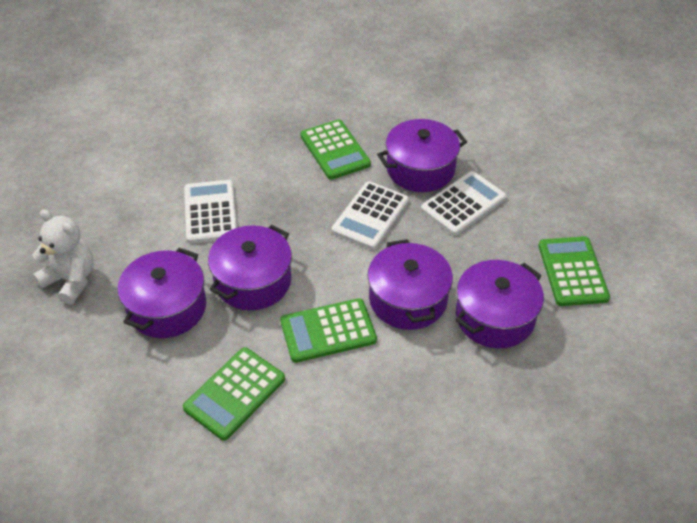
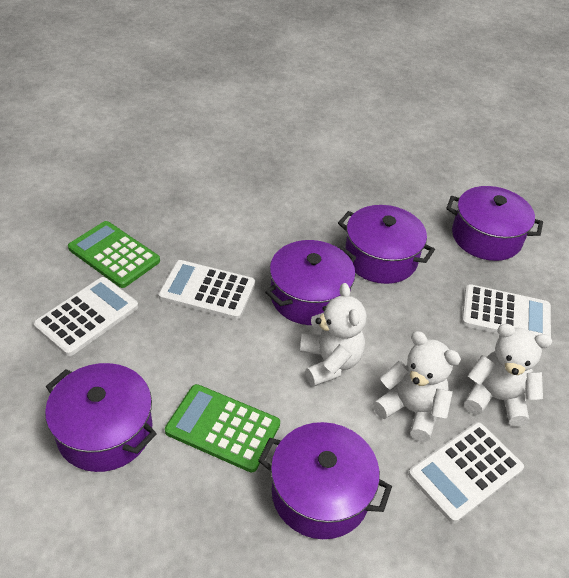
green calculator: 4 -> 2
white calculator: 3 -> 4
white teddy bear: 1 -> 3

